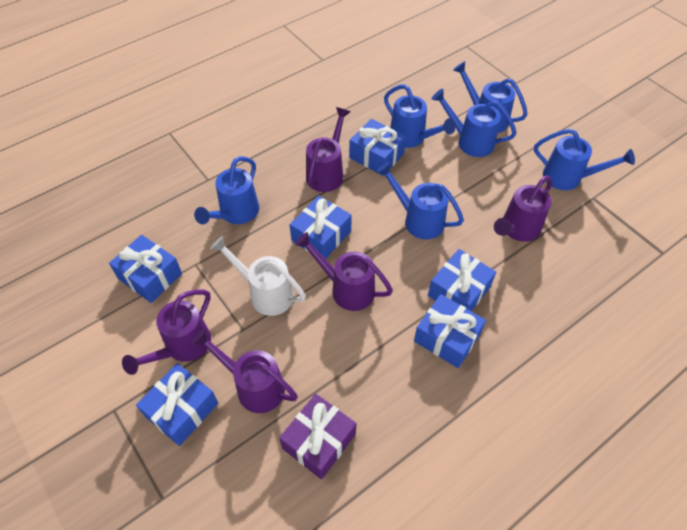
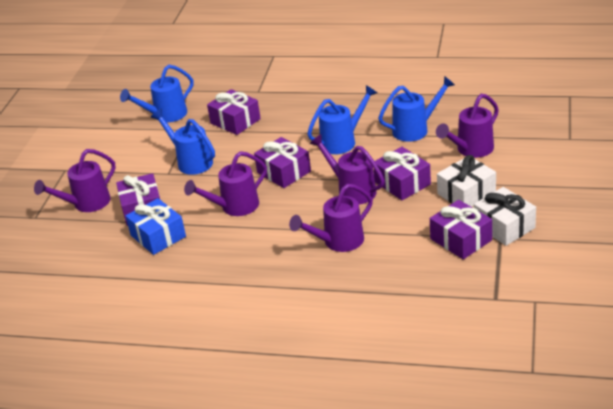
blue gift: 6 -> 1
blue watering can: 6 -> 4
purple gift: 1 -> 5
white gift: 0 -> 2
white watering can: 1 -> 0

